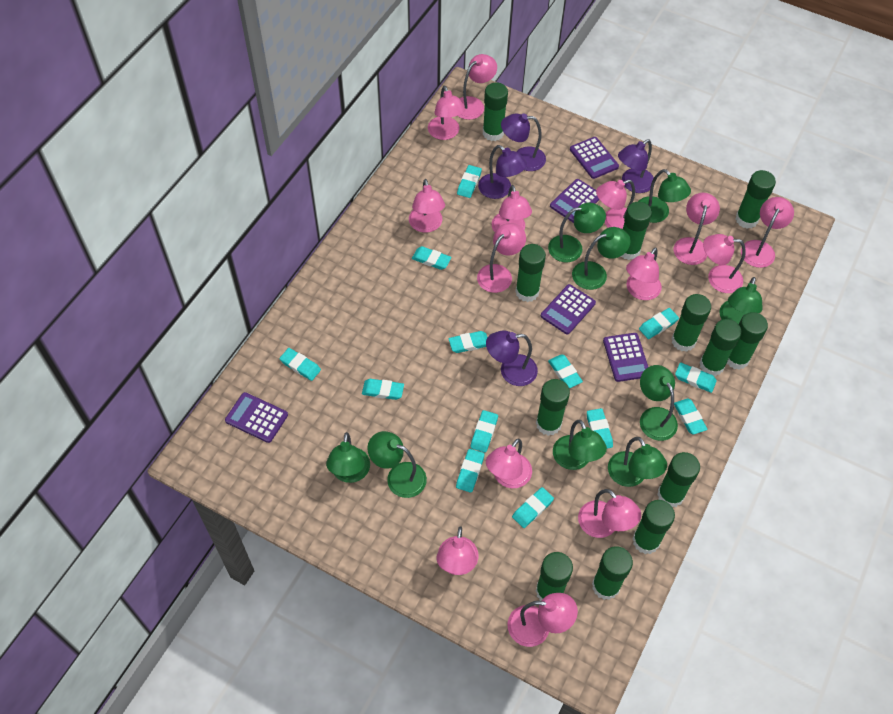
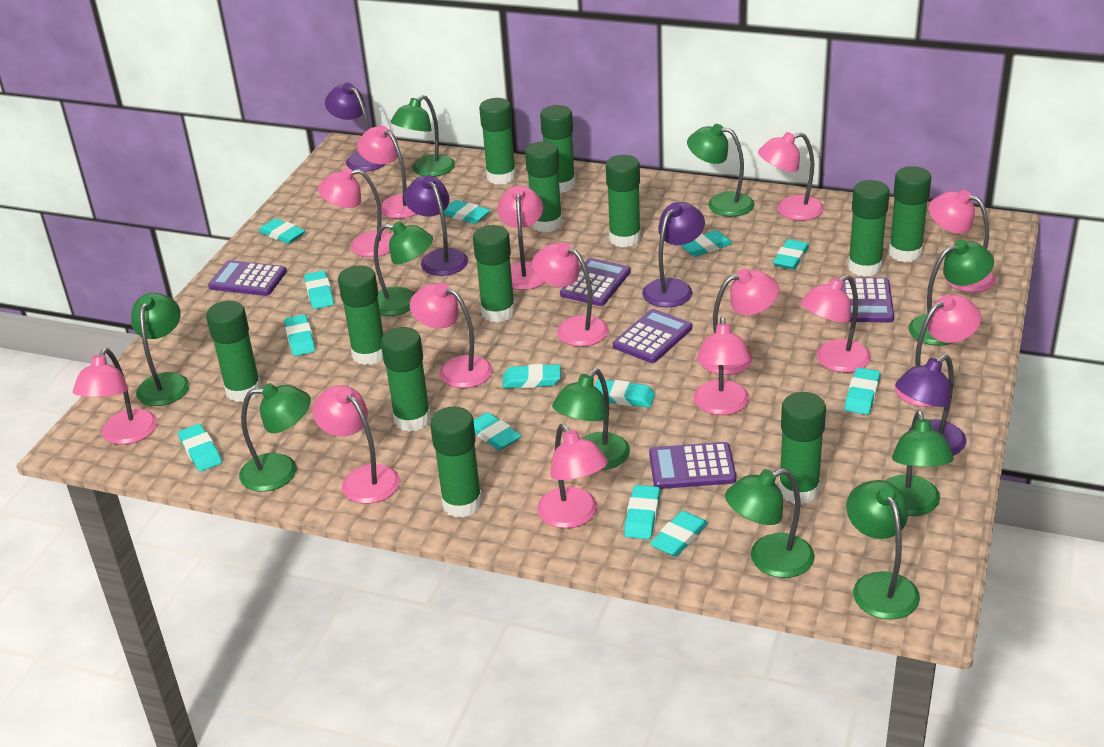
green lamp: 9 -> 10

